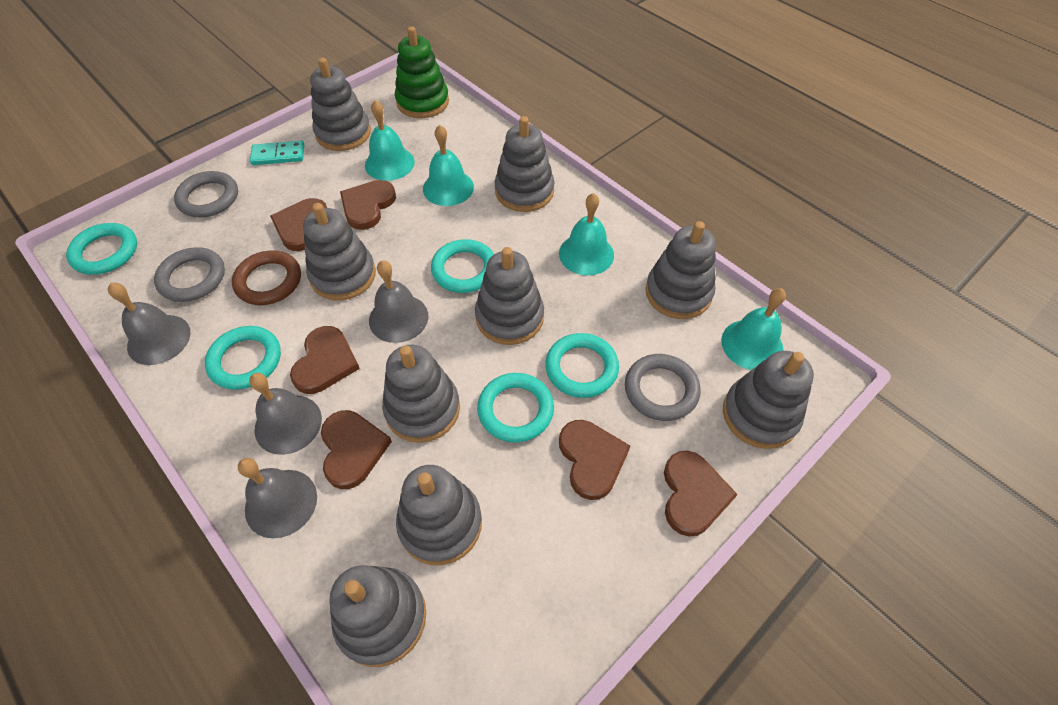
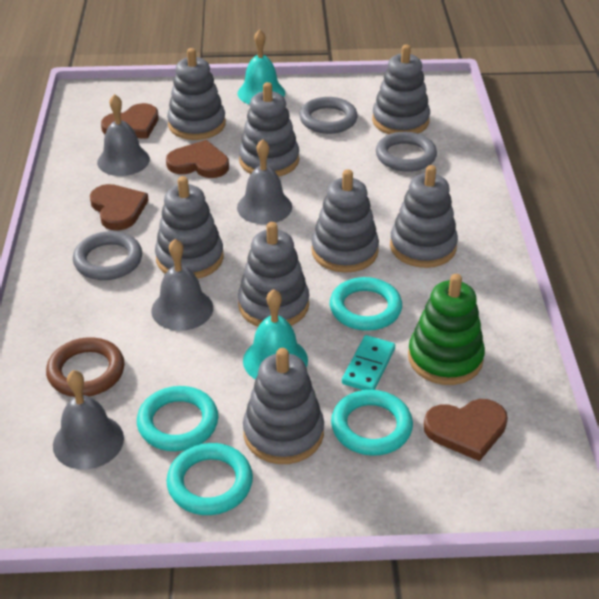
brown heart: 6 -> 4
grey stacking toy: 9 -> 8
turquoise bell: 4 -> 2
turquoise ring: 5 -> 4

